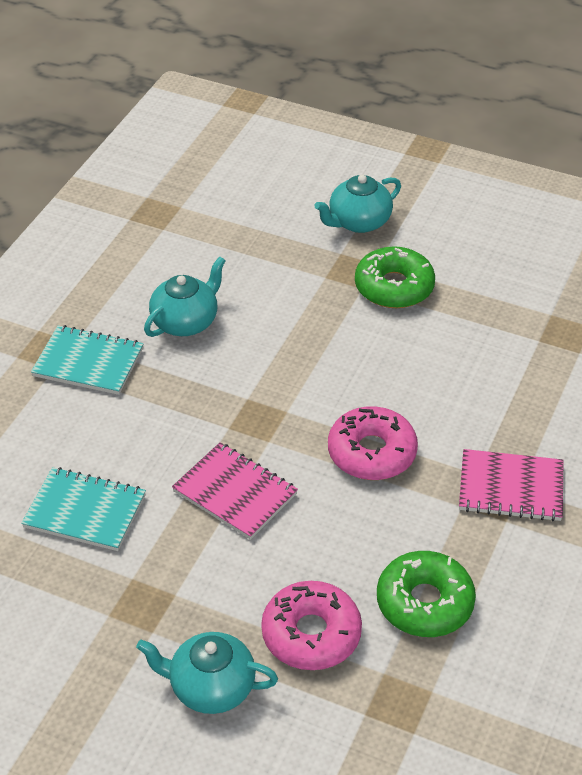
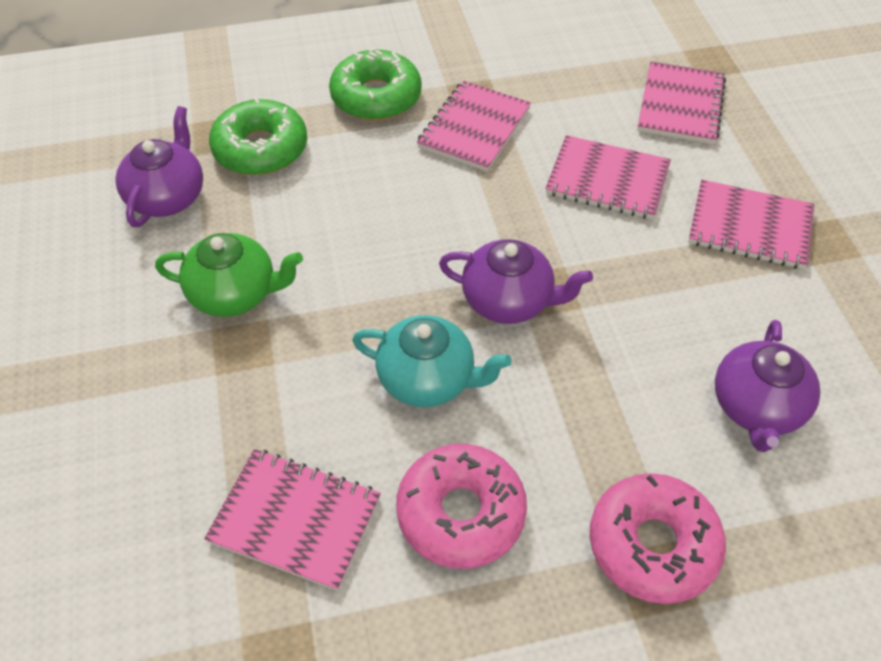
green teapot: 0 -> 1
pink notebook: 2 -> 5
purple teapot: 0 -> 3
turquoise notebook: 2 -> 0
turquoise teapot: 3 -> 1

